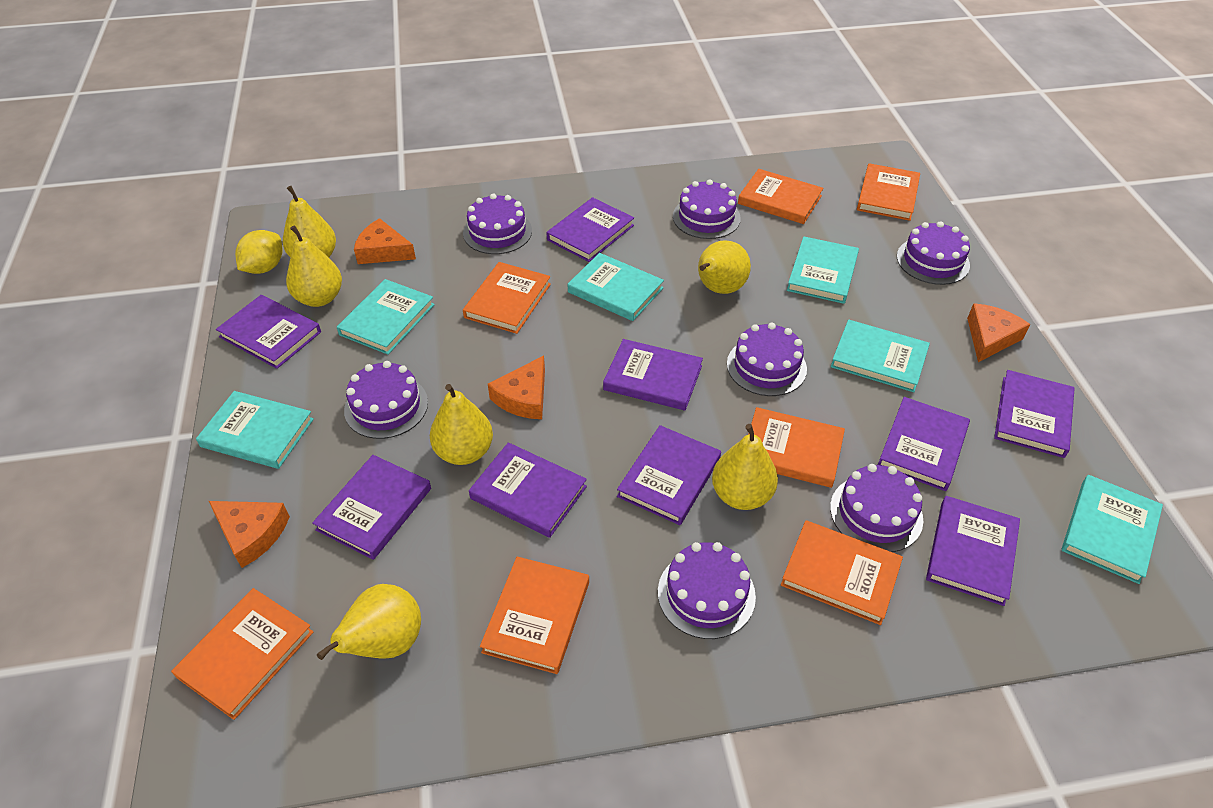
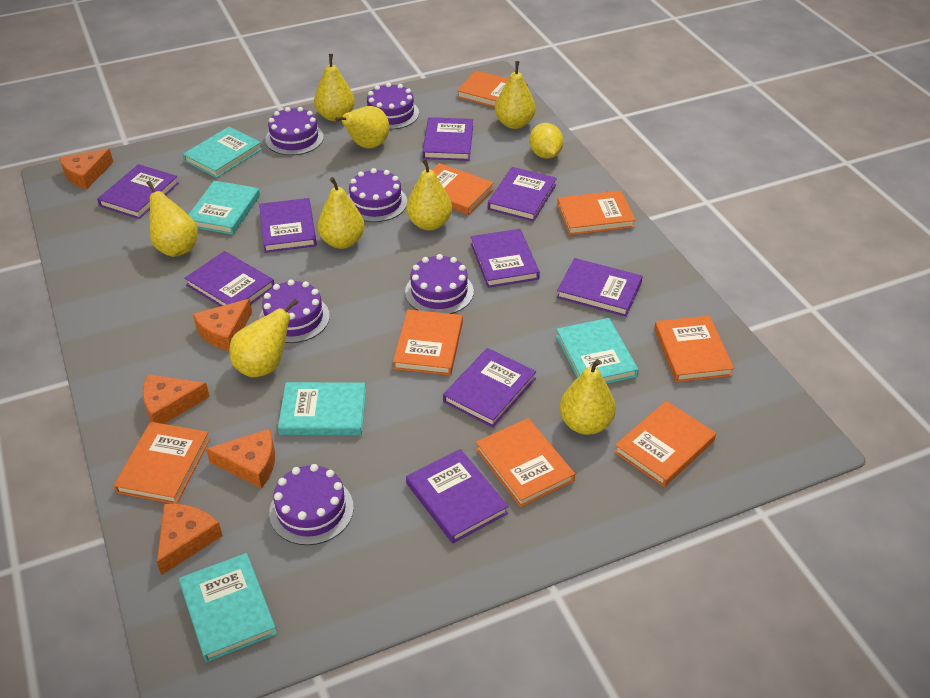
orange book: 7 -> 8
orange cheese: 4 -> 5
purple cake: 7 -> 6
turquoise book: 6 -> 5
yellow pear: 6 -> 8

